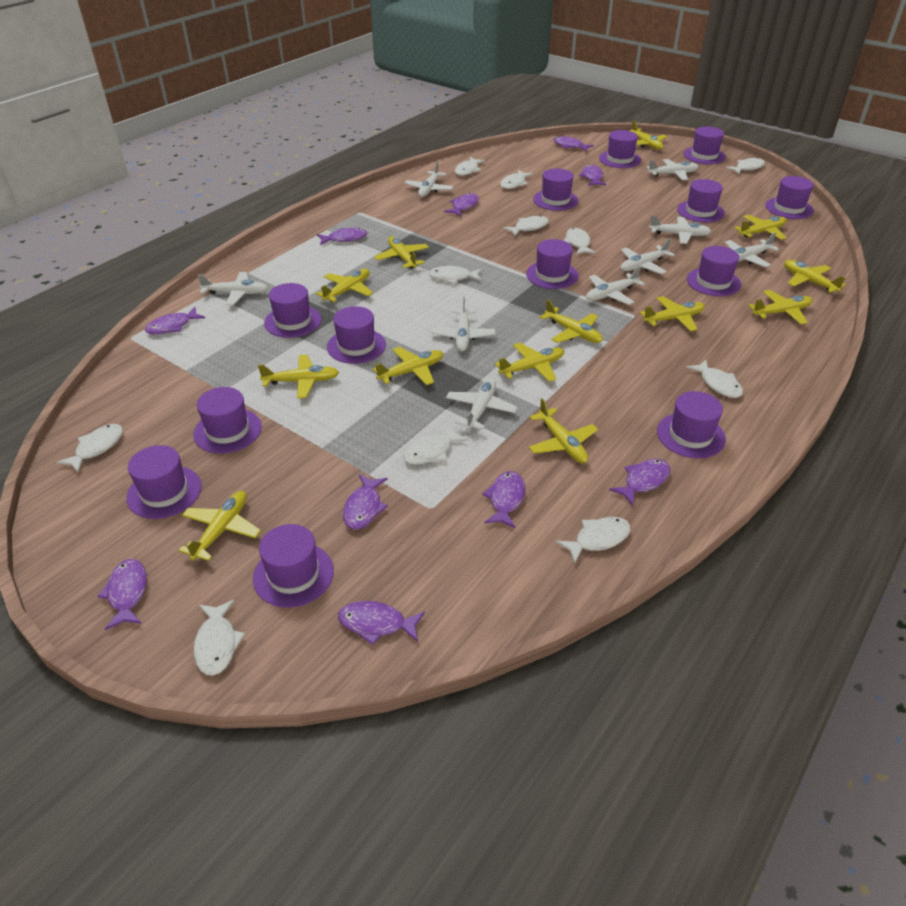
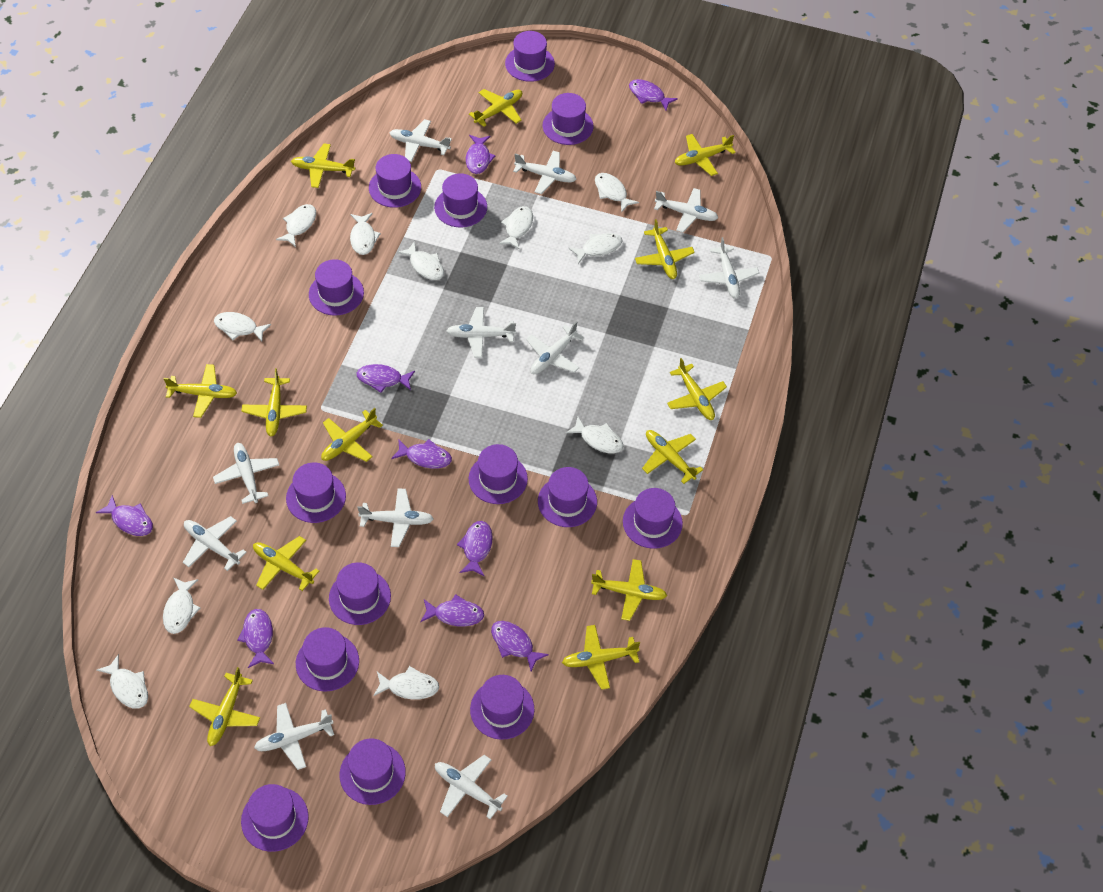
purple fish: 10 -> 9
purple hat: 13 -> 14
white plane: 9 -> 11

